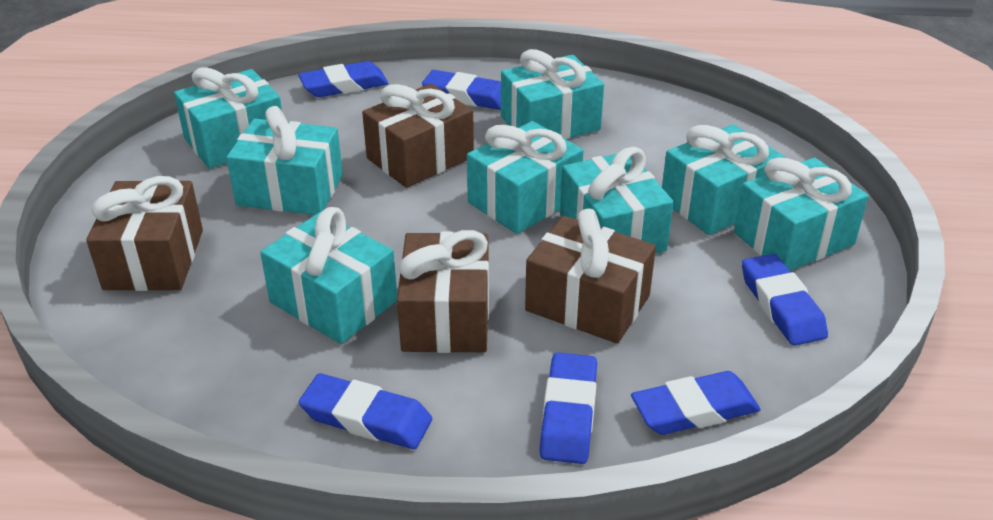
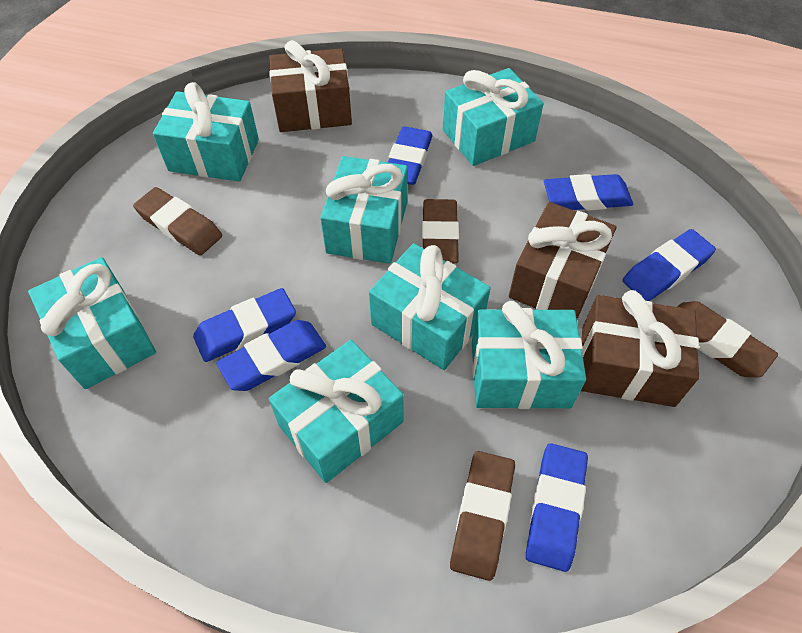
brown eraser: 0 -> 4
brown gift: 4 -> 3
turquoise gift: 8 -> 7

